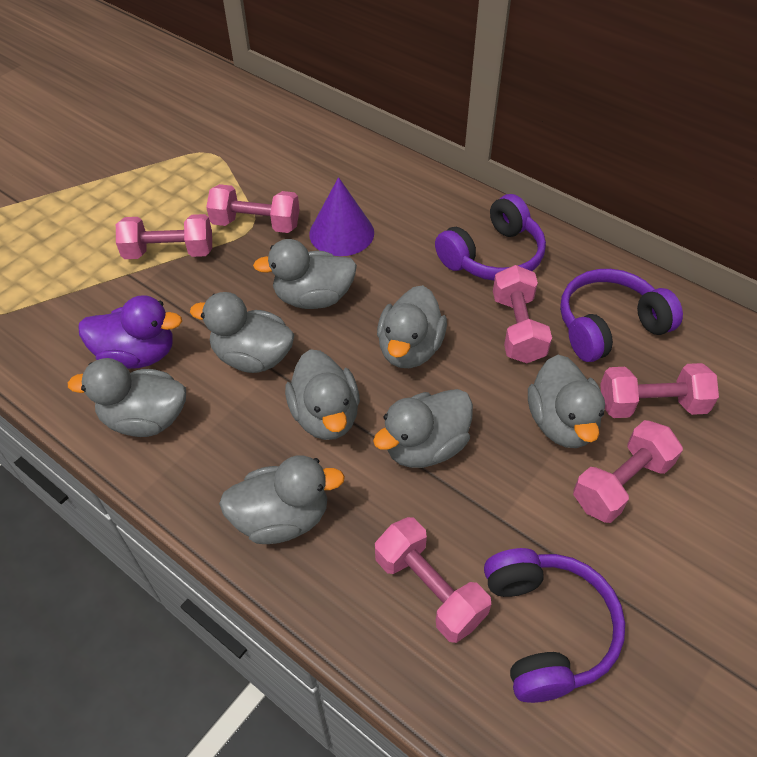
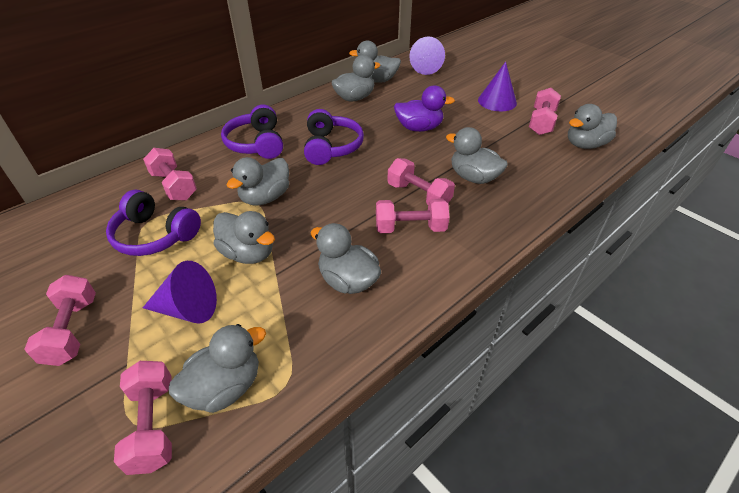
purple cone: 1 -> 3

